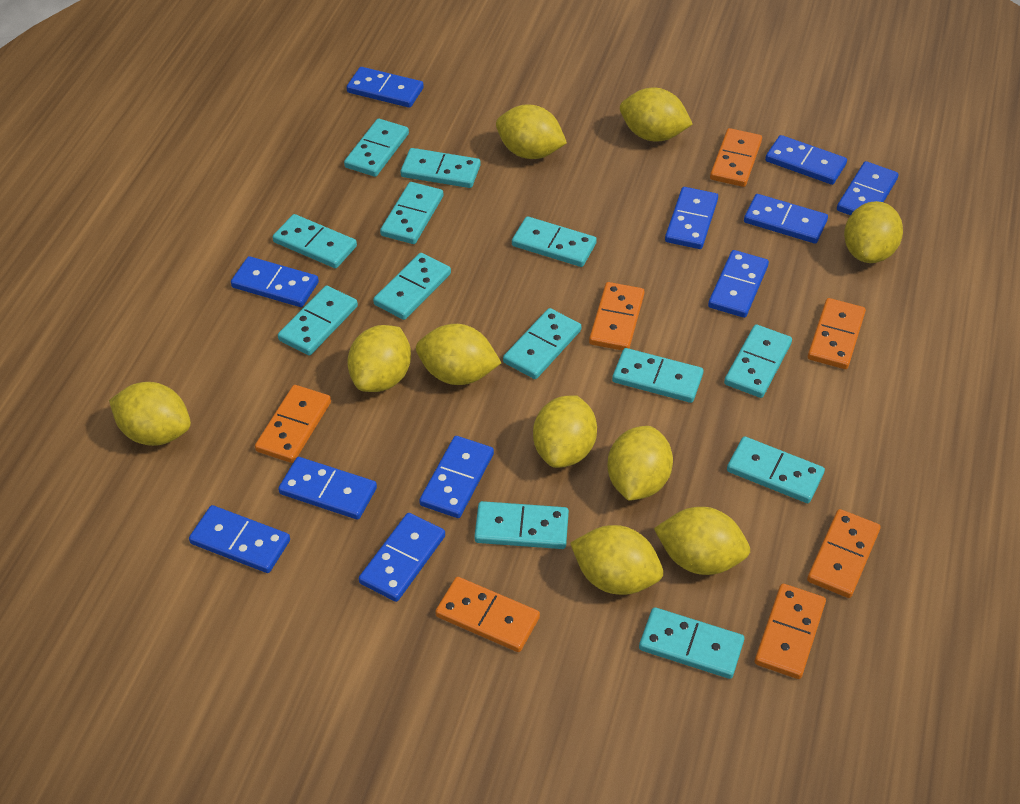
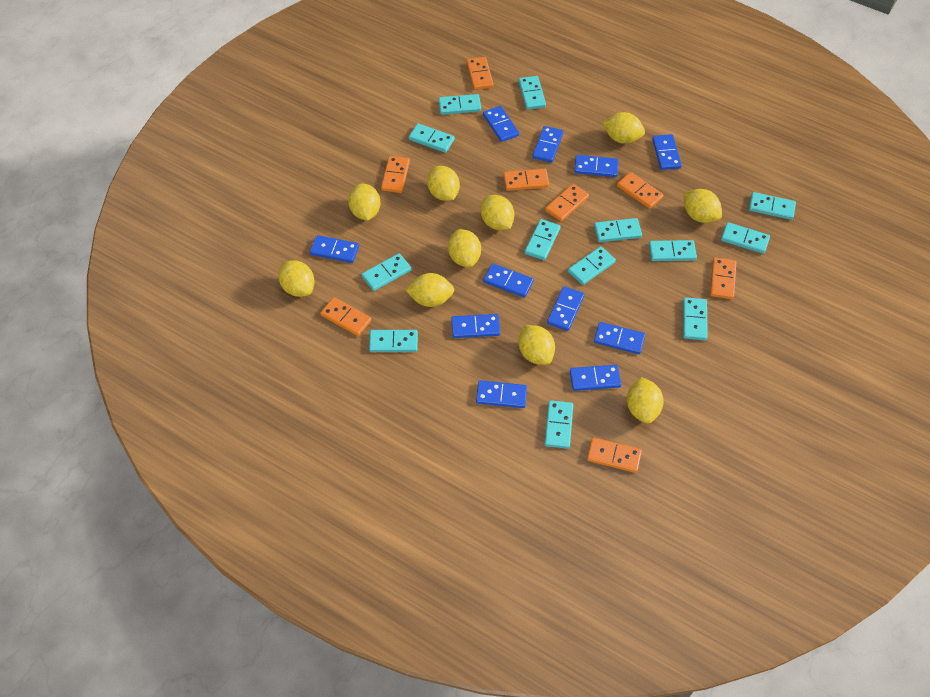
orange domino: 7 -> 8

